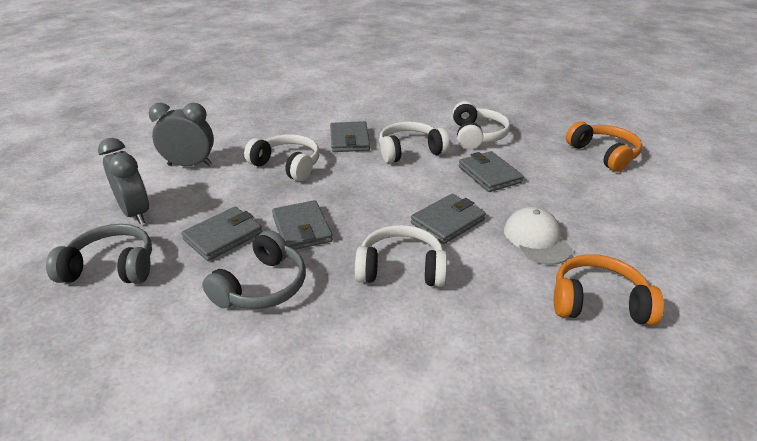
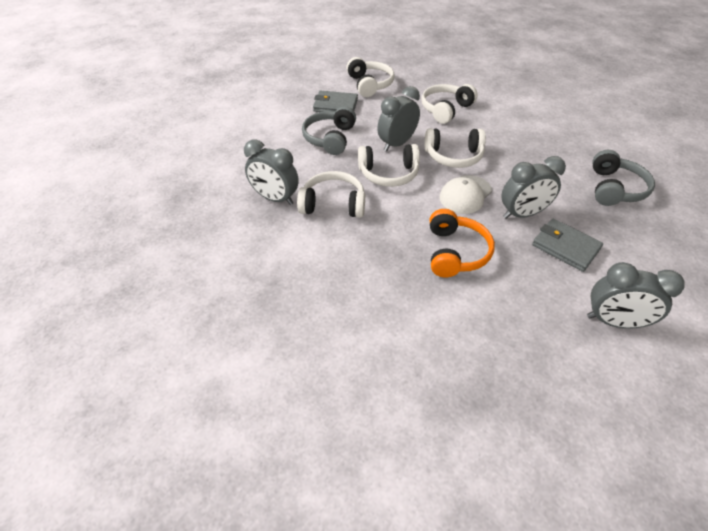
grey clock: 2 -> 4
grey wallet: 5 -> 2
orange headphones: 2 -> 1
white headphones: 4 -> 5

